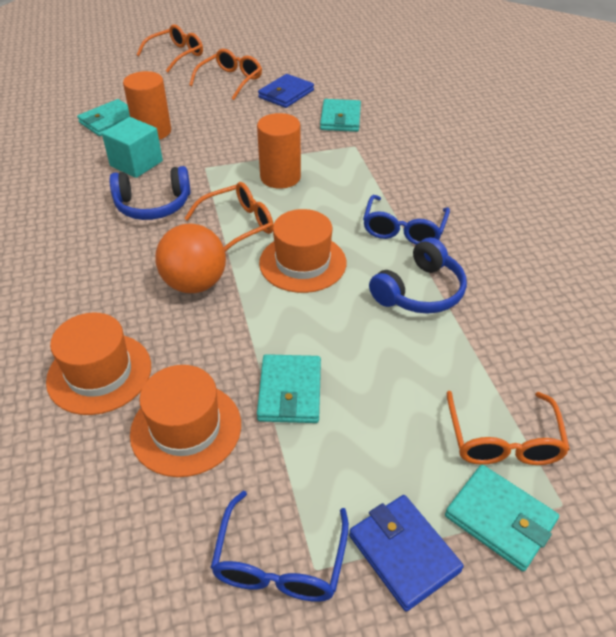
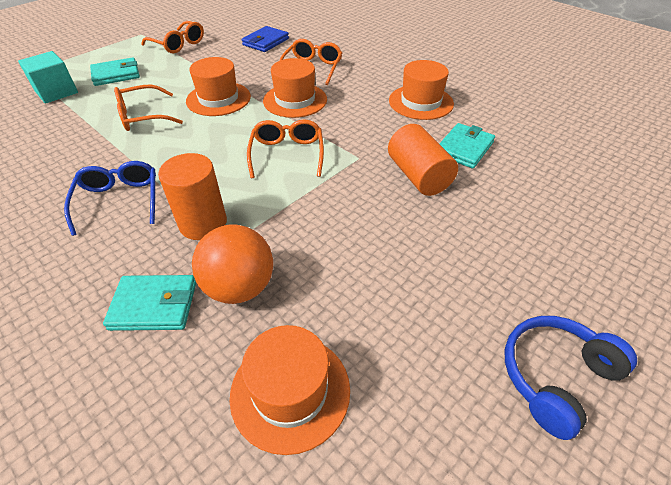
blue glasses: 2 -> 1
blue headphones: 2 -> 1
blue wallet: 2 -> 1
orange hat: 3 -> 4
turquoise wallet: 4 -> 3

